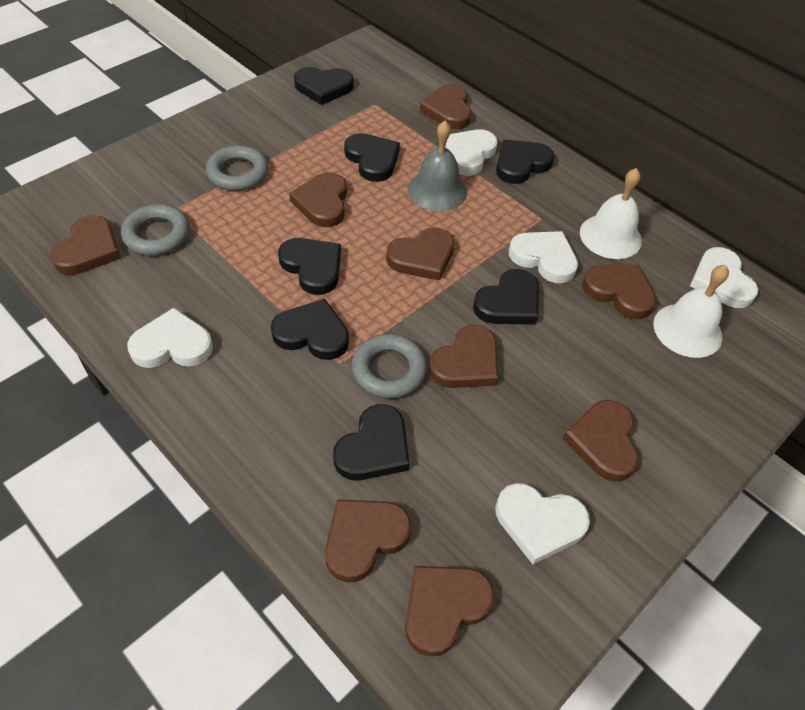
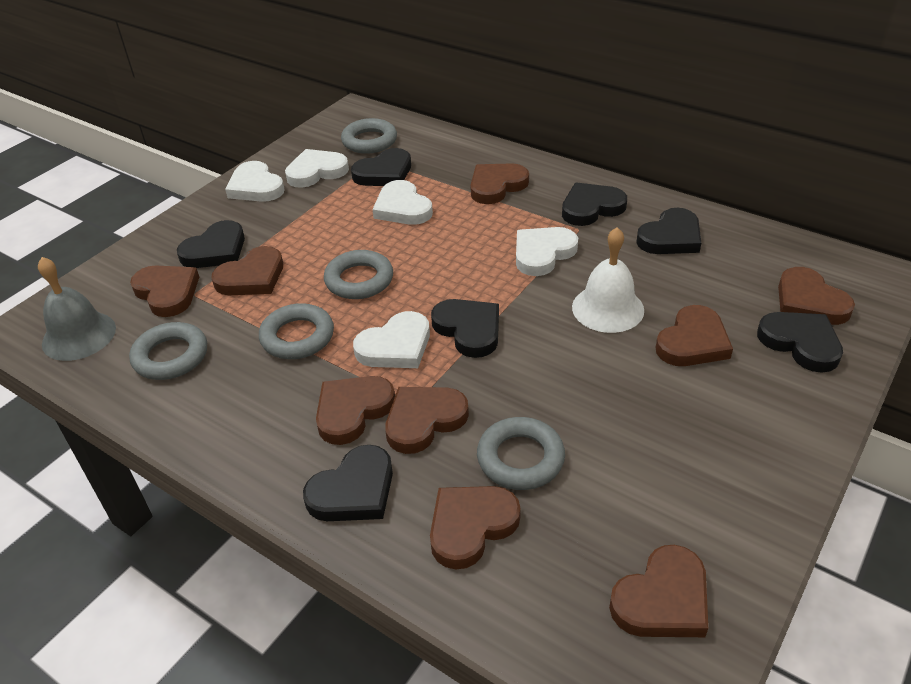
grey ring: 3 -> 5
white bell: 2 -> 1

